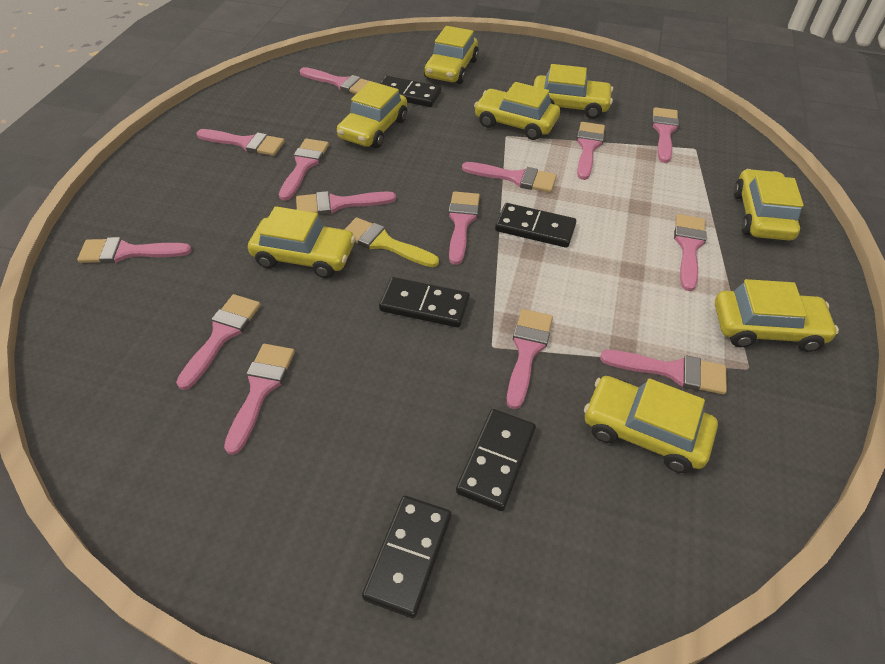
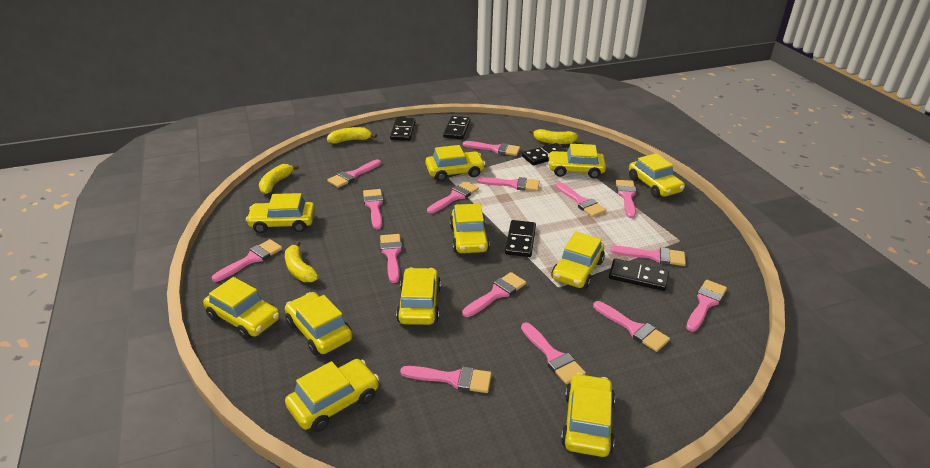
pink brush: 14 -> 15
yellow banana: 0 -> 4
yellow brush: 1 -> 0
yellow car: 8 -> 11

